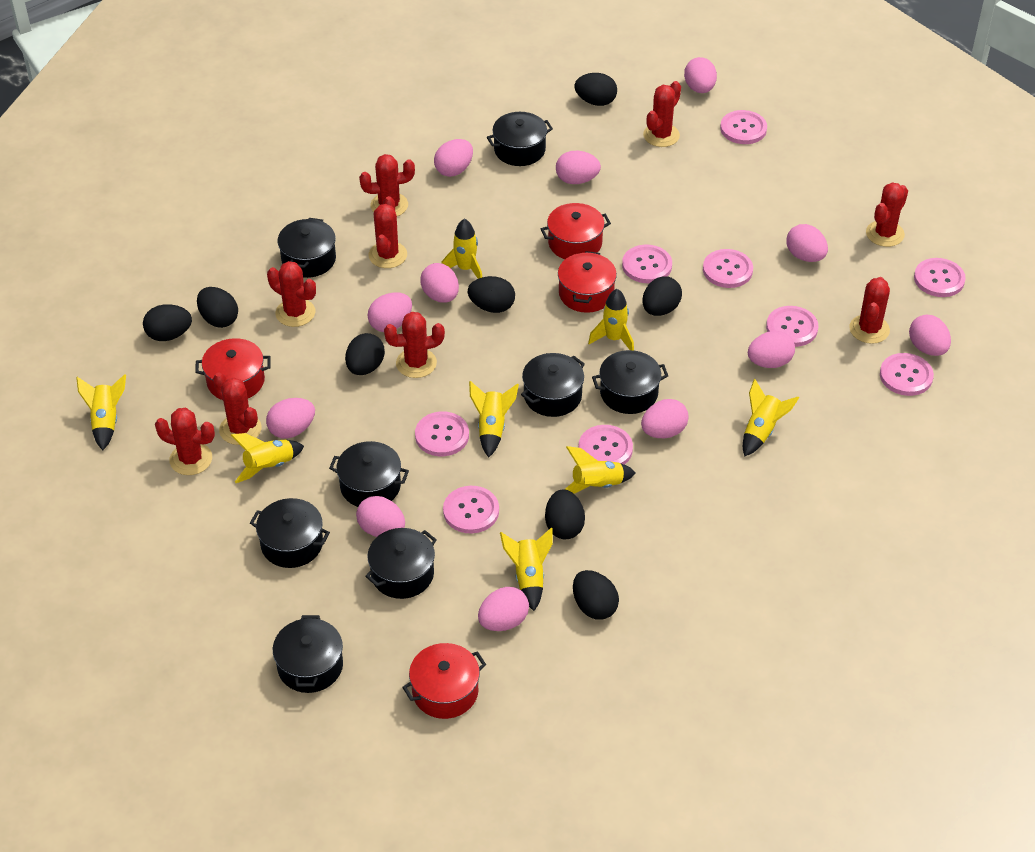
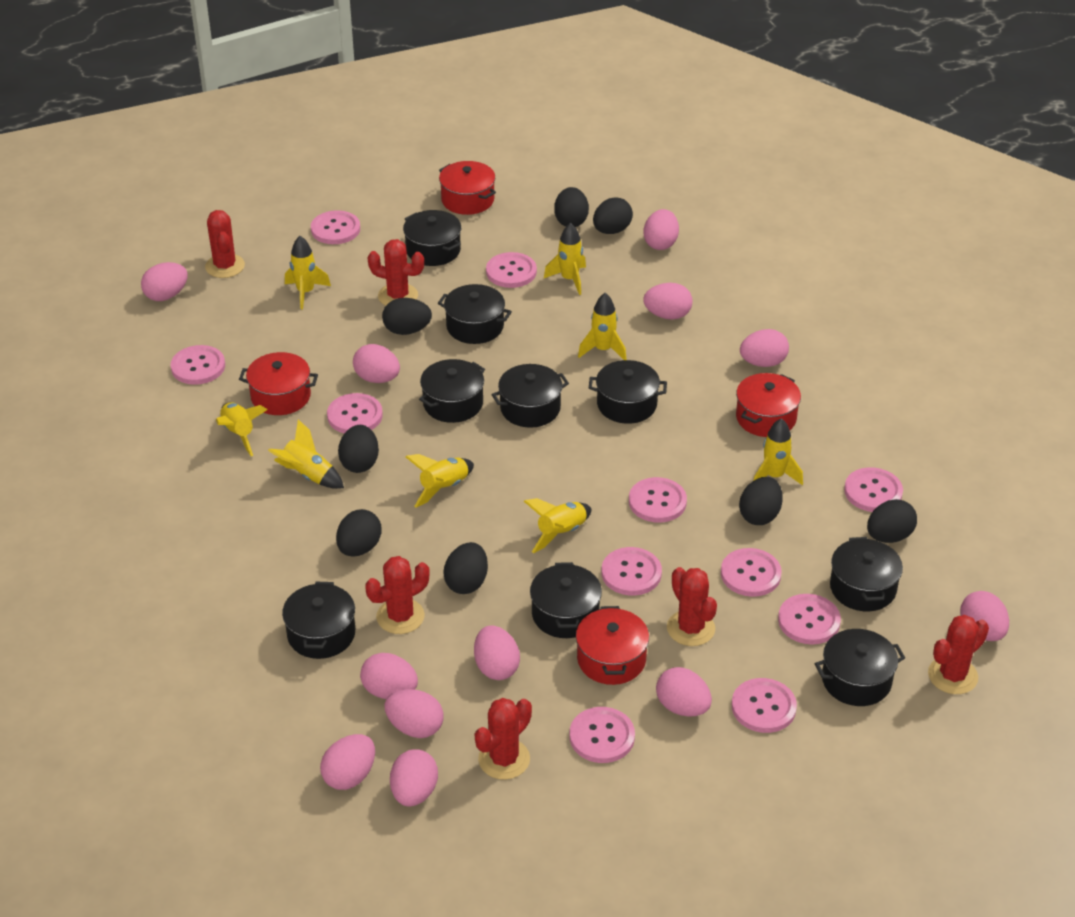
black pot: 8 -> 9
pink button: 9 -> 11
red cactus: 9 -> 6

